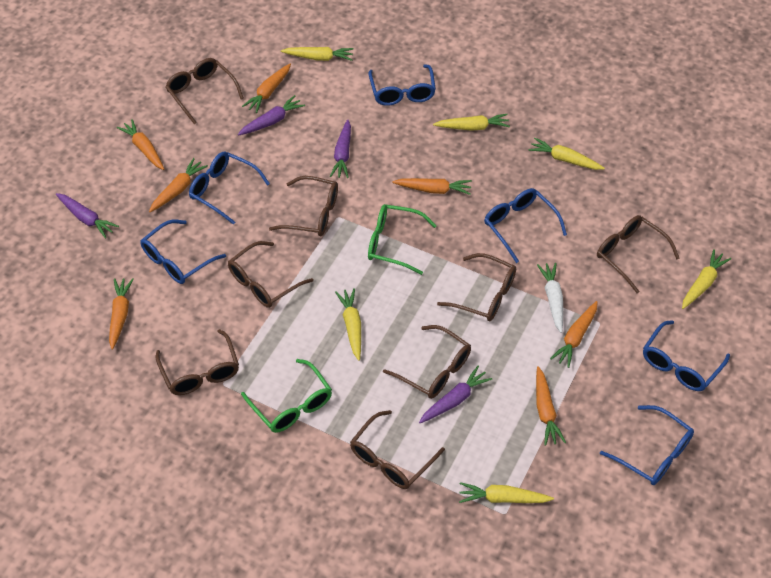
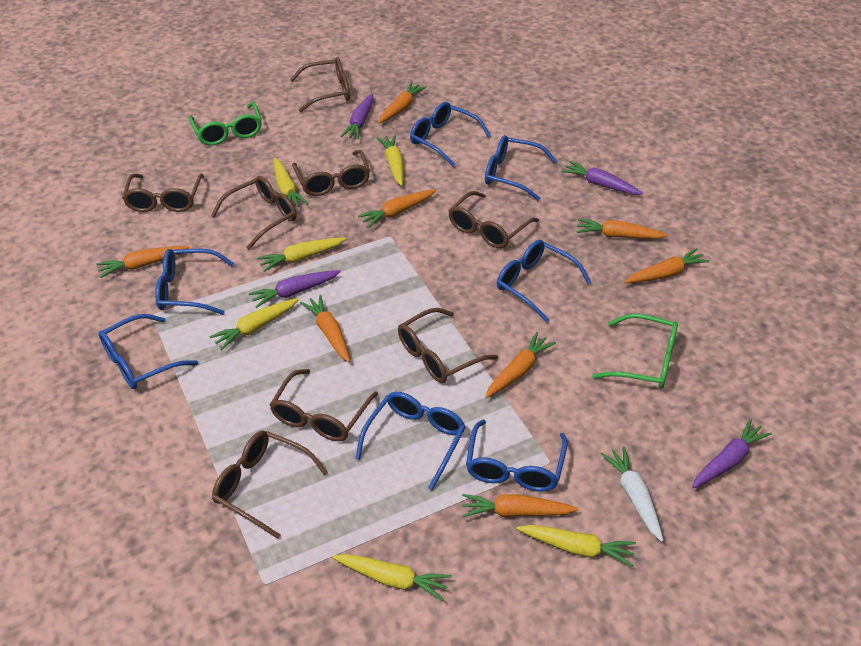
blue glasses: 6 -> 7
orange carrot: 7 -> 8

